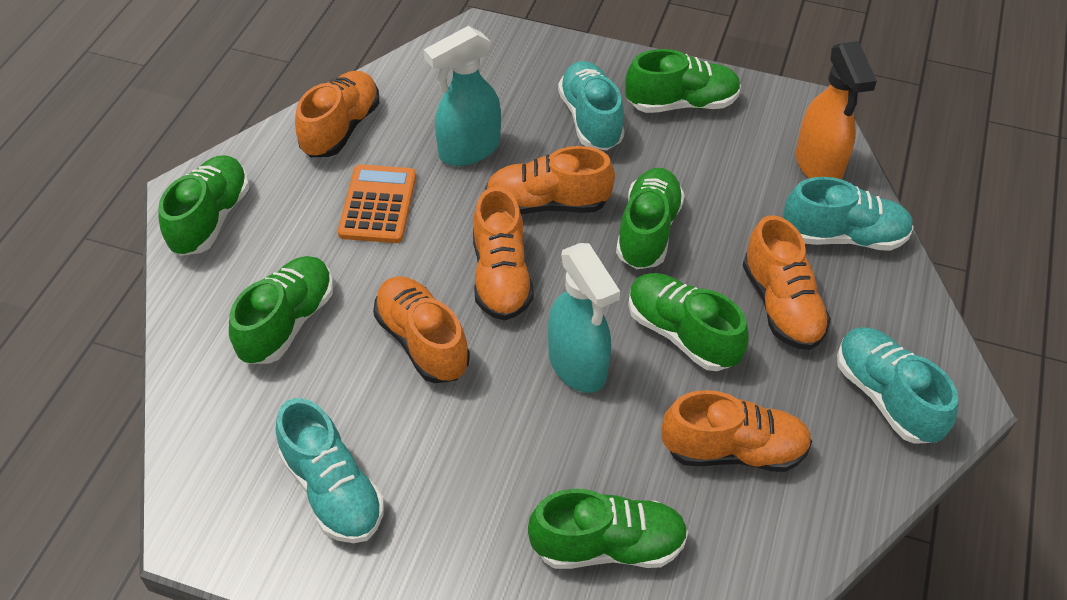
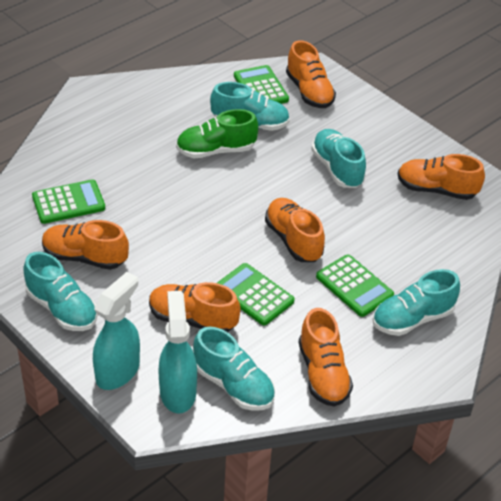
green calculator: 0 -> 4
green shoe: 6 -> 1
orange calculator: 1 -> 0
orange spray bottle: 1 -> 0
turquoise shoe: 4 -> 5

